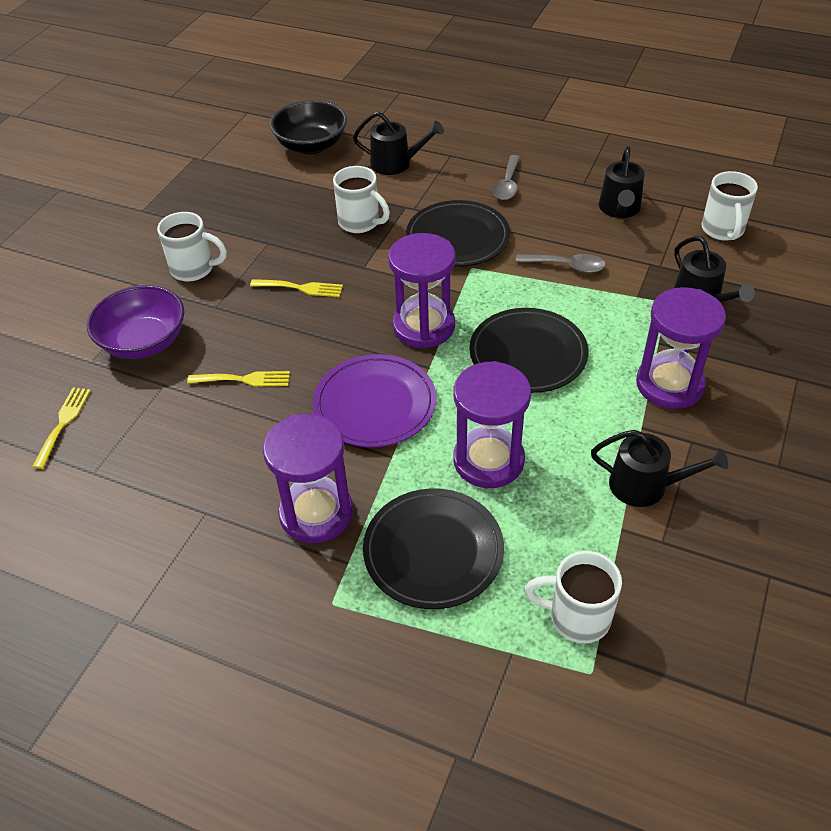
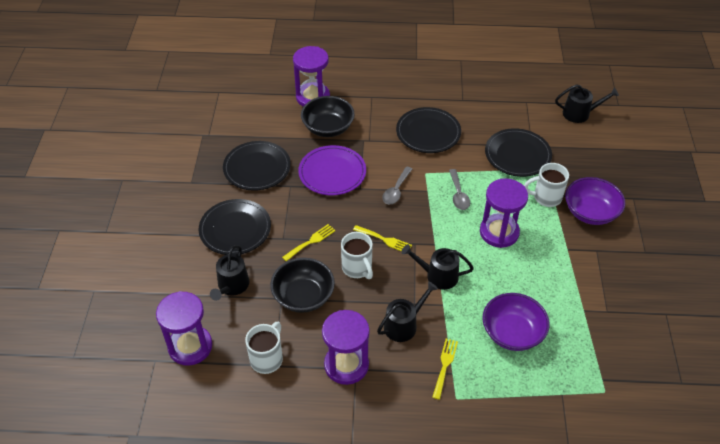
black bowl: 1 -> 2
black plate: 3 -> 4
purple bowl: 1 -> 2
white mug: 4 -> 3

